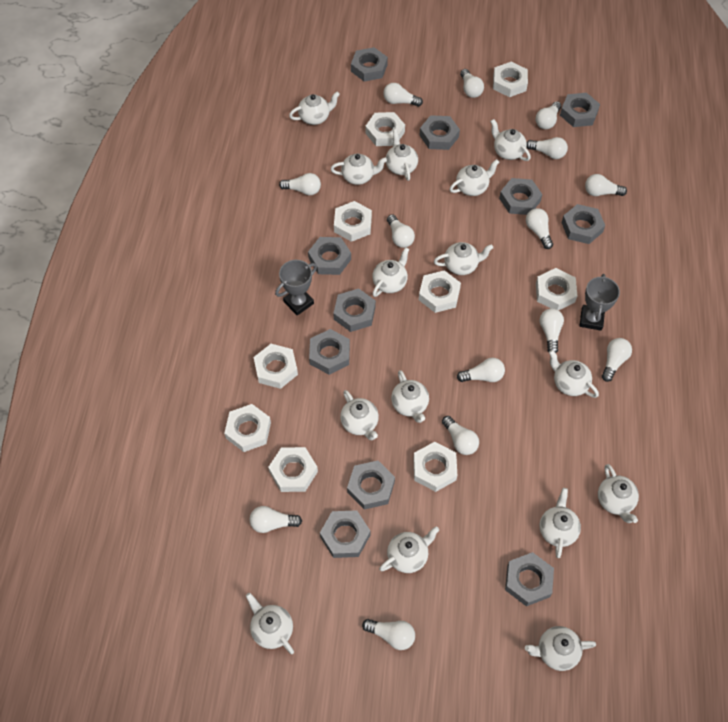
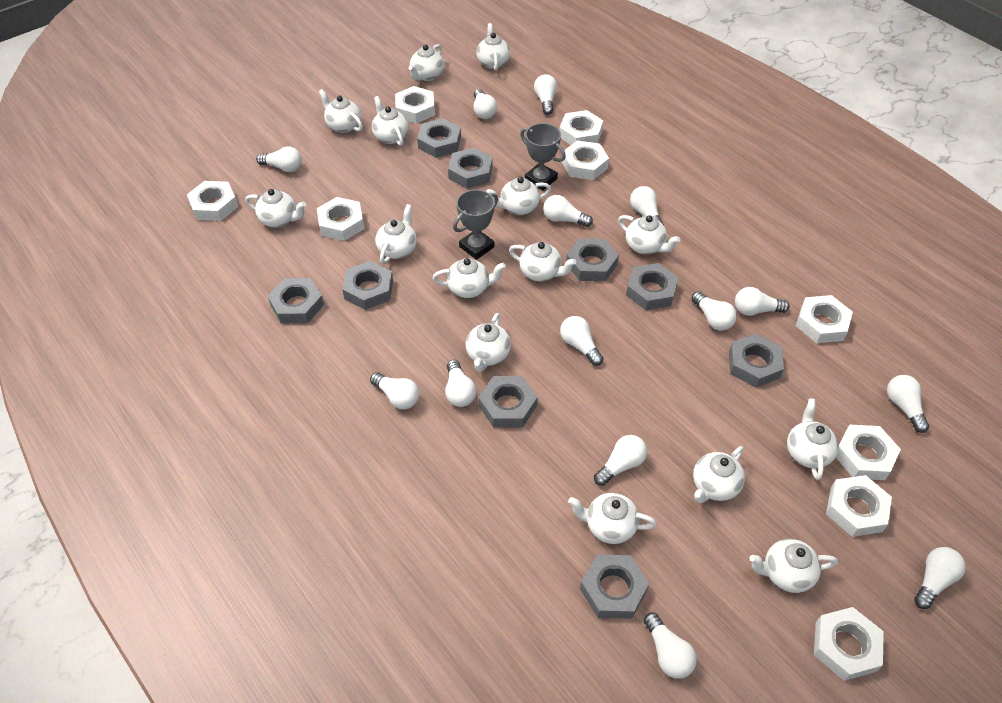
grey nut: 11 -> 9

